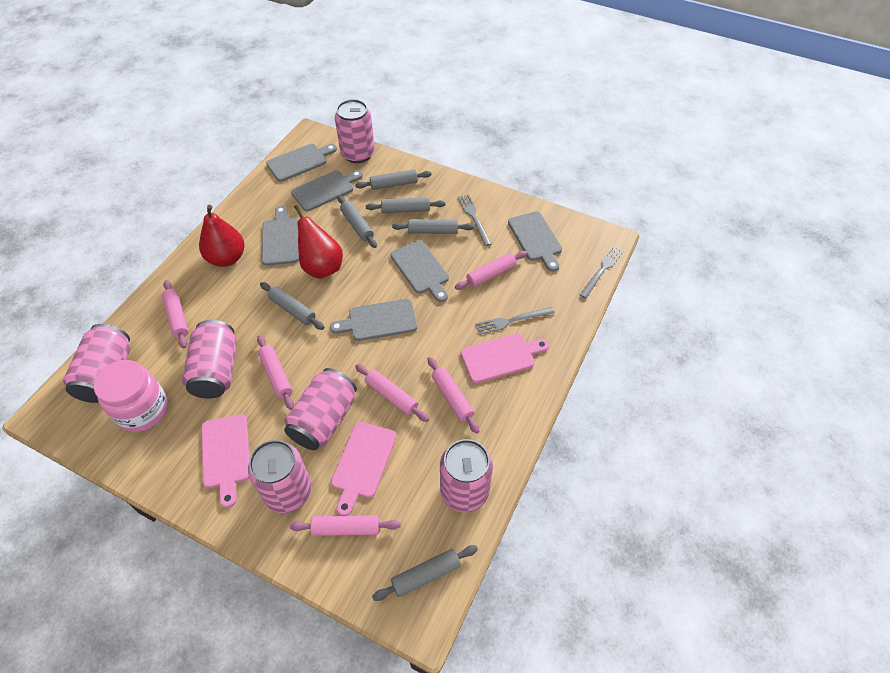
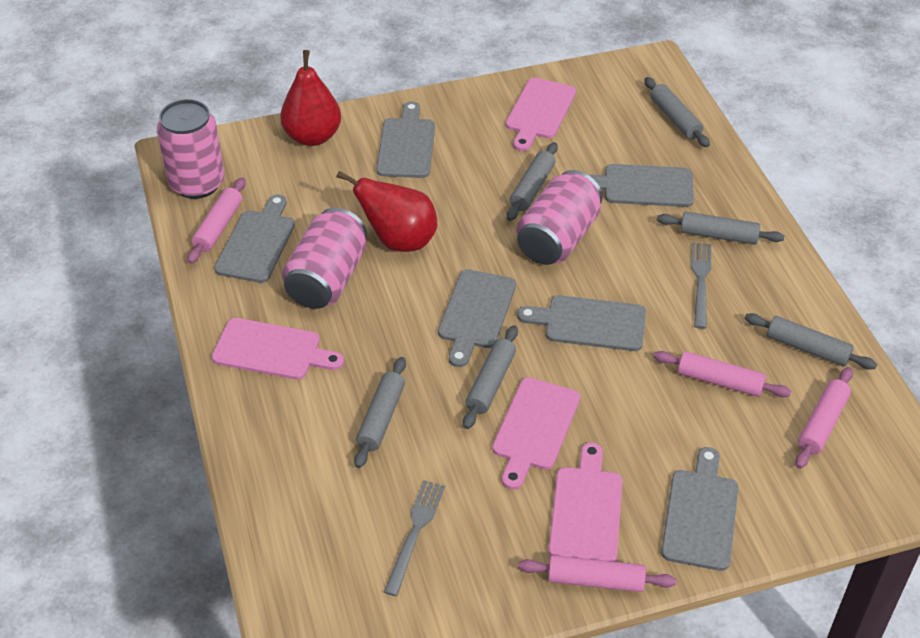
grey fork: 3 -> 2
pink can: 6 -> 3
pink cutting board: 3 -> 4
pink jar: 1 -> 0
pink rolling pin: 6 -> 4

